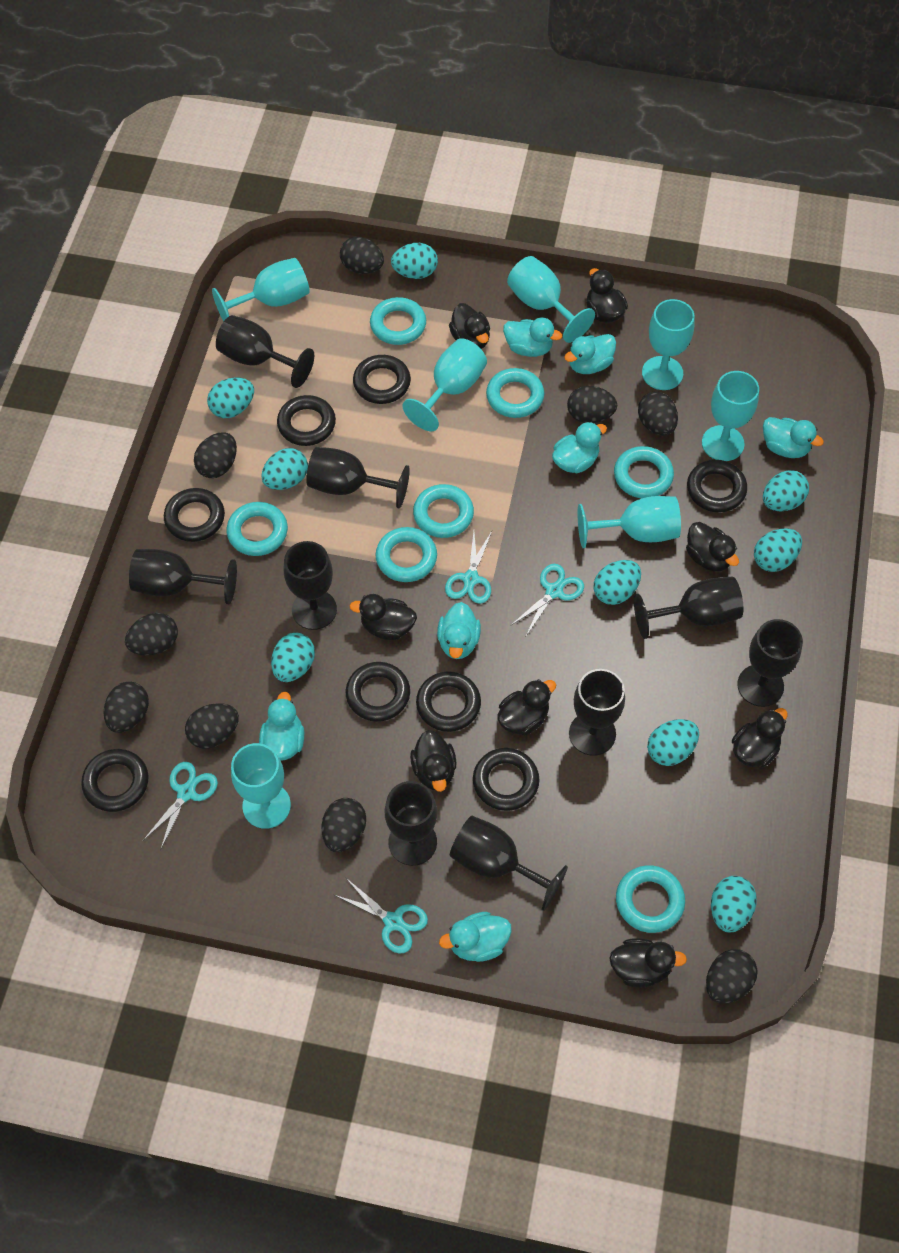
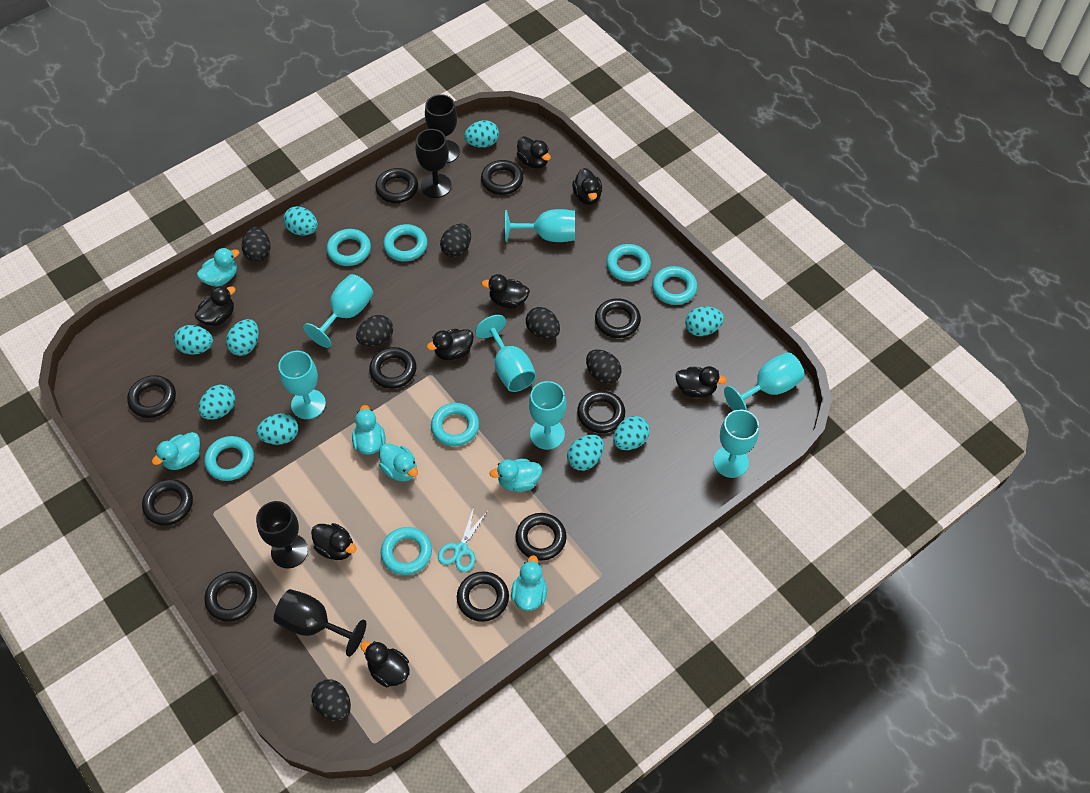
black egg: 9 -> 6
black goblet: 9 -> 4
black ring: 8 -> 10
turquoise duck: 7 -> 6
turquoise scissors: 4 -> 1

